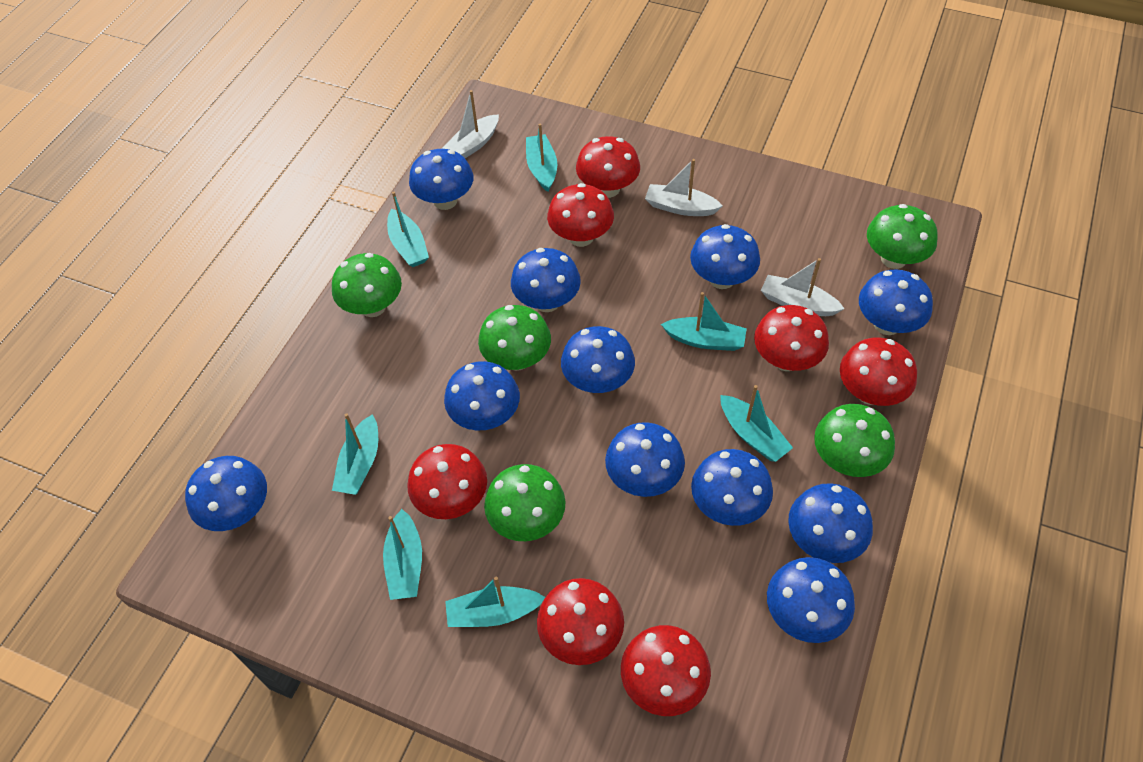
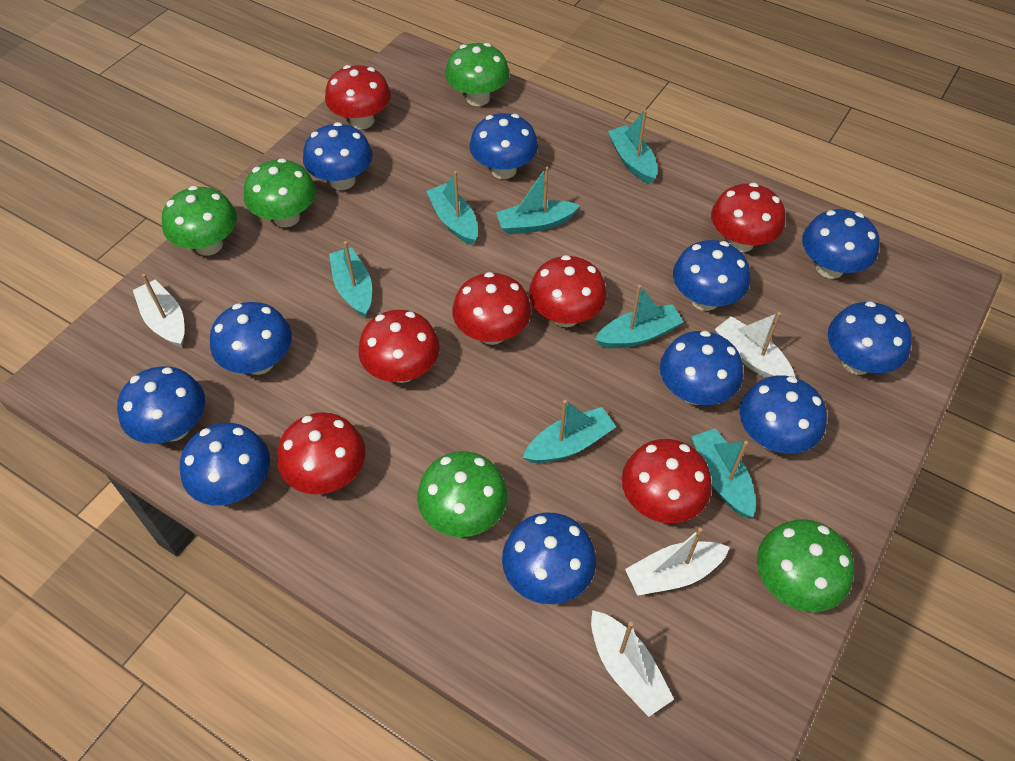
white boat: 3 -> 4

